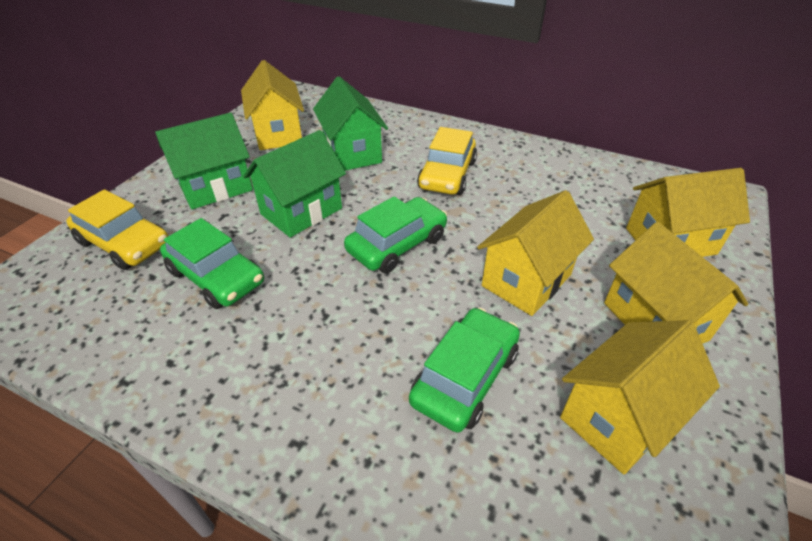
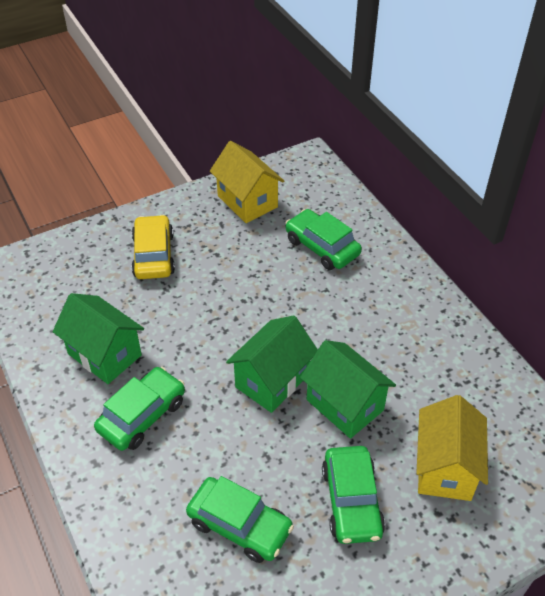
green car: 3 -> 4
yellow car: 2 -> 1
yellow house: 5 -> 2

